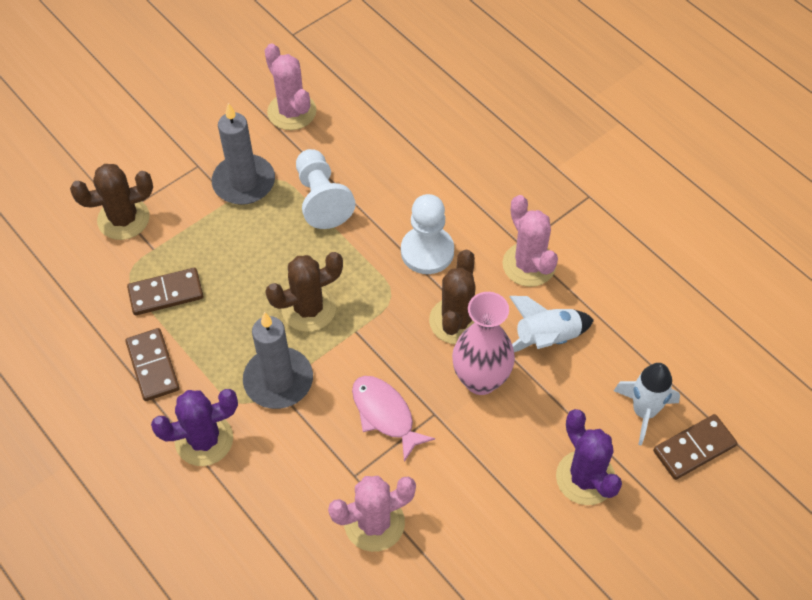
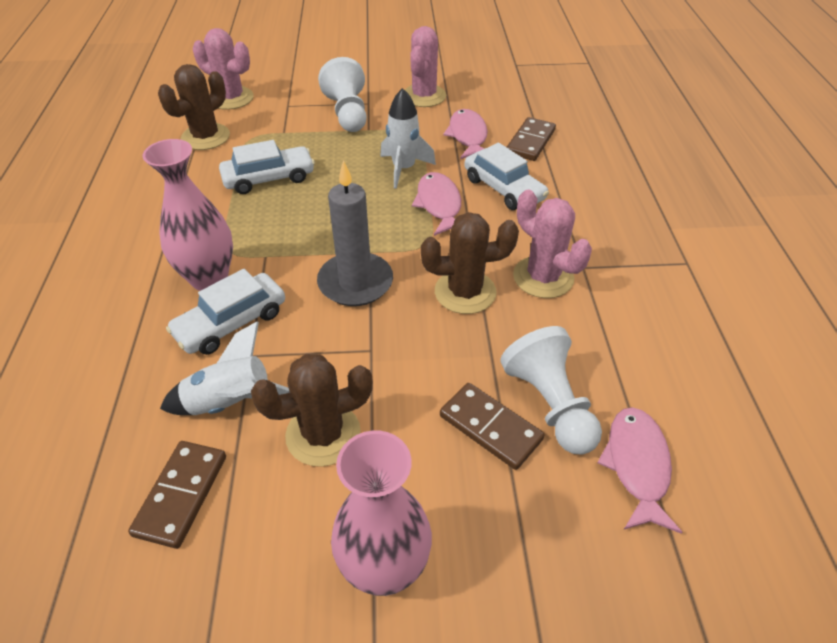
grey candle: 2 -> 1
pink fish: 1 -> 3
pink vase: 1 -> 2
purple cactus: 2 -> 0
white car: 0 -> 3

